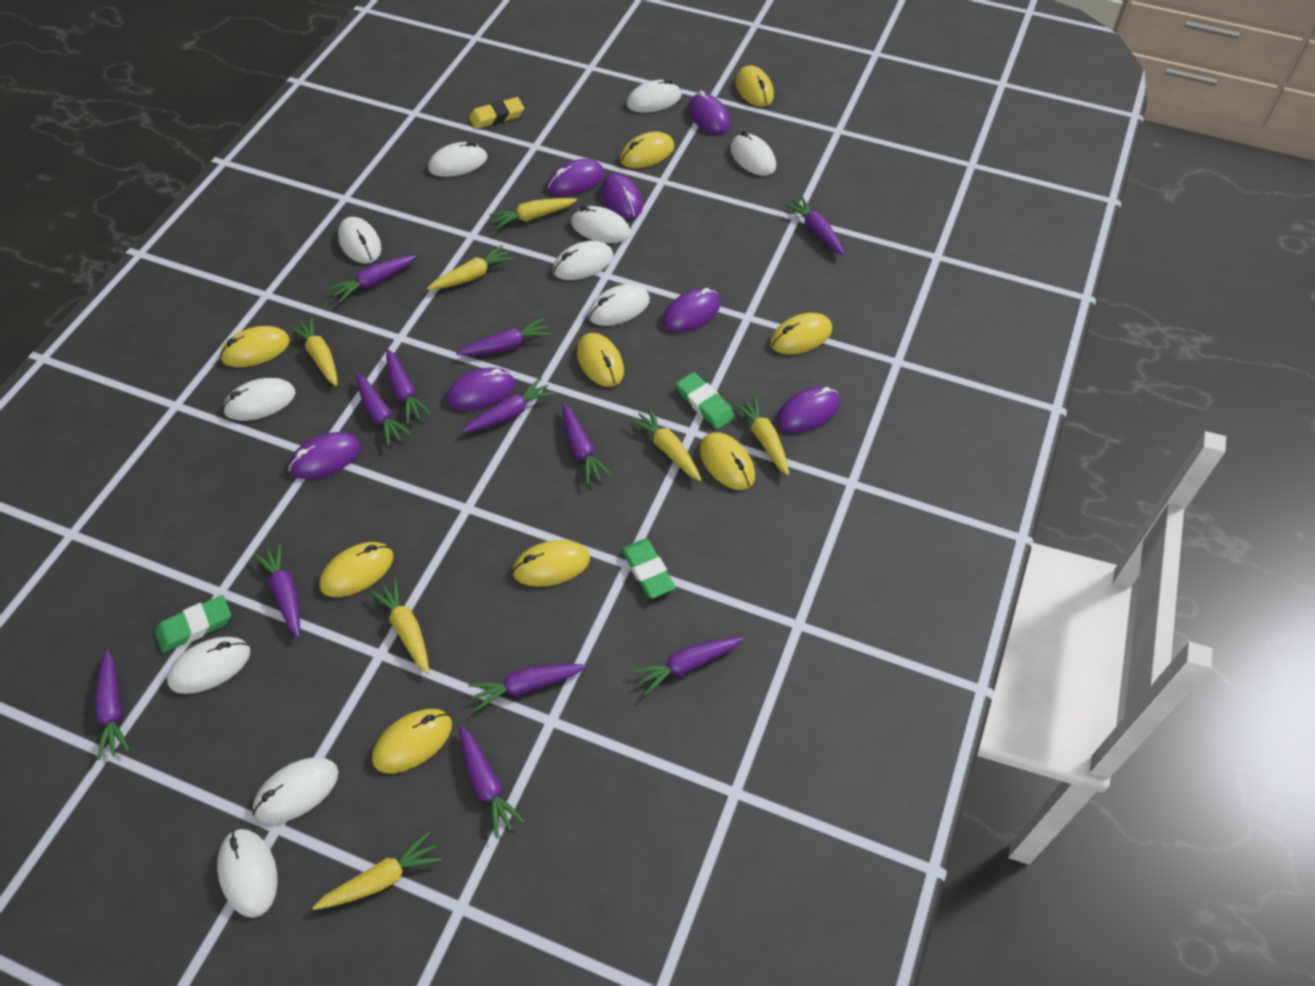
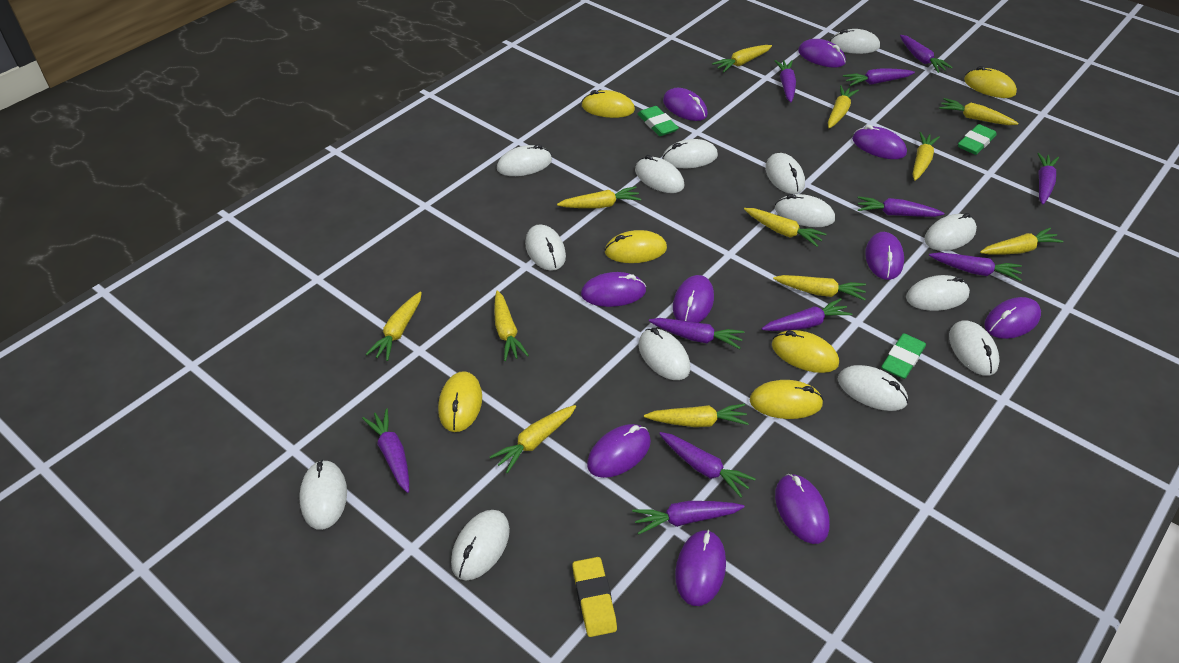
purple carrot: 12 -> 11
purple mouse: 7 -> 10
white mouse: 11 -> 14
yellow carrot: 7 -> 12
yellow mouse: 9 -> 6

